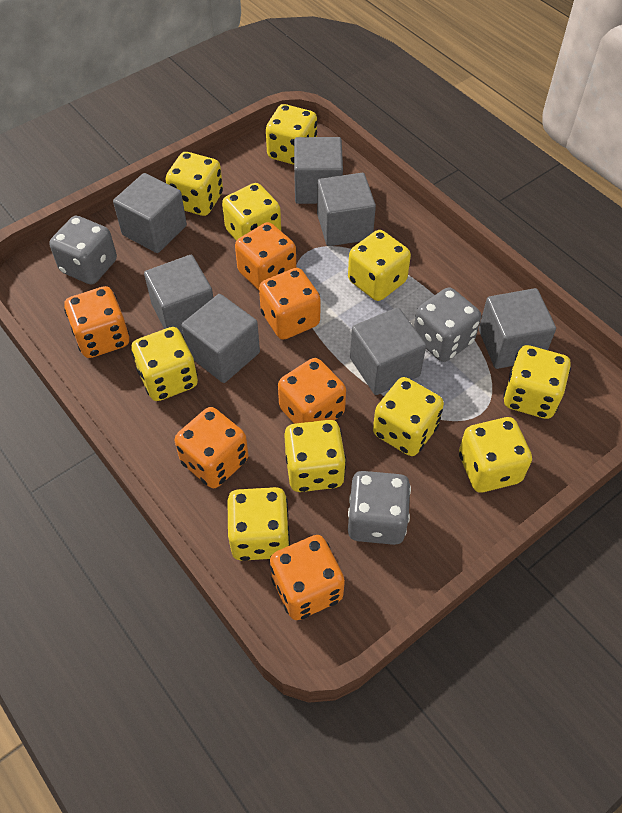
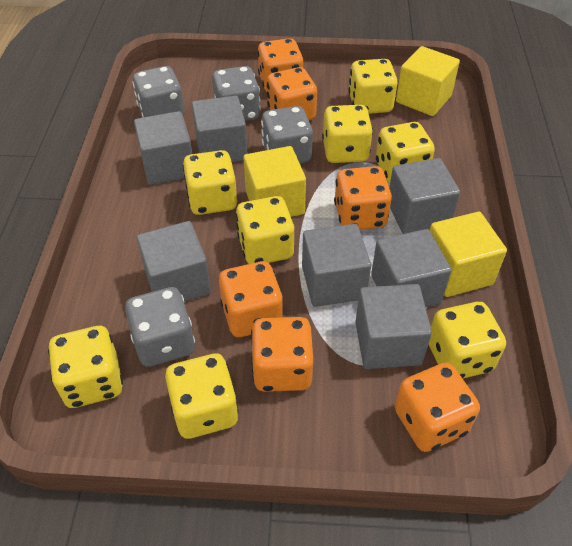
grey dice: 3 -> 4
yellow cube: 0 -> 3
yellow dice: 10 -> 8

